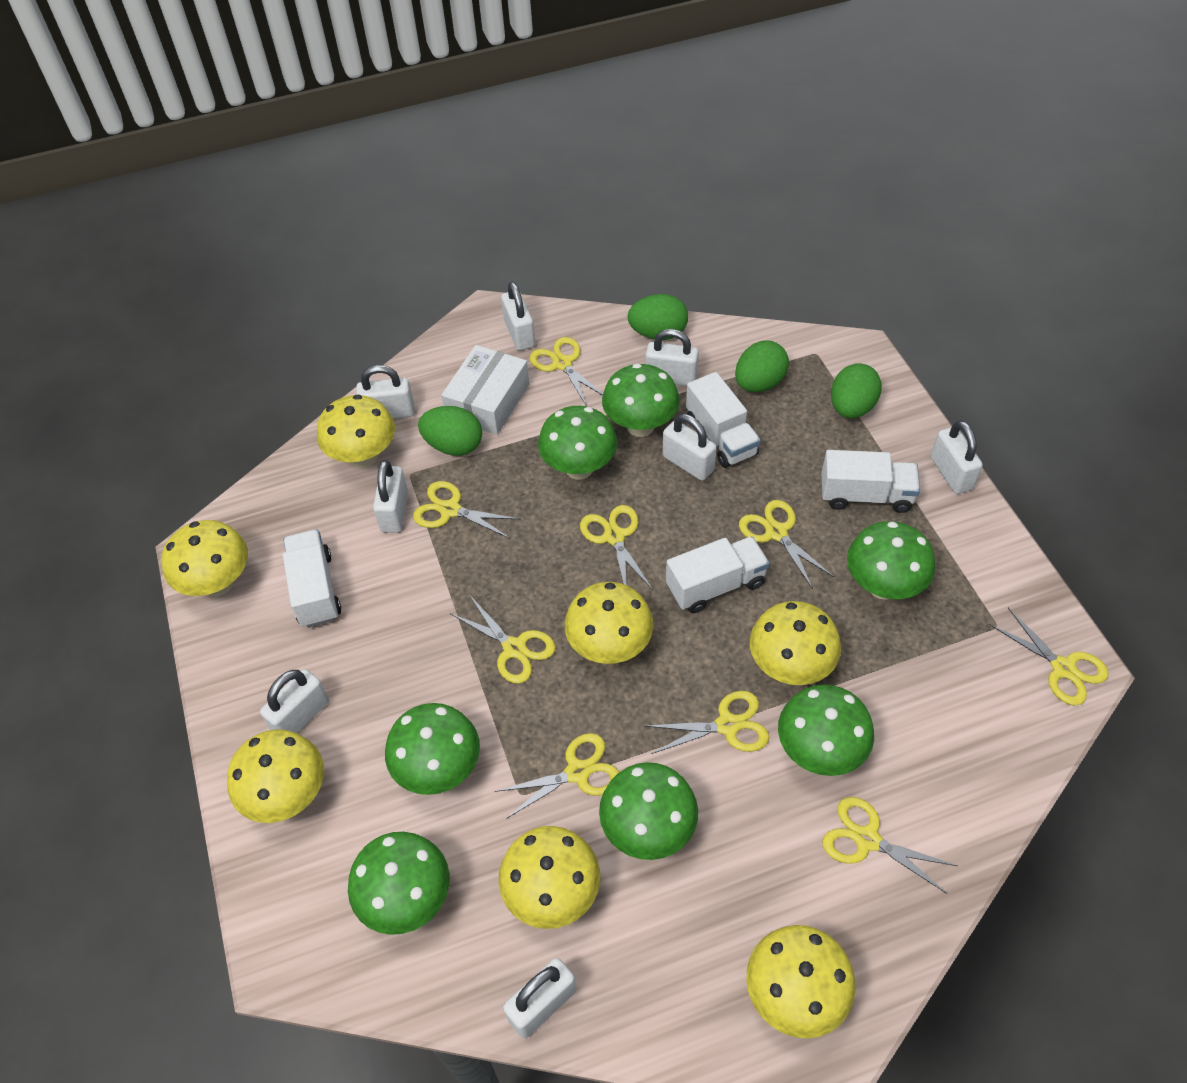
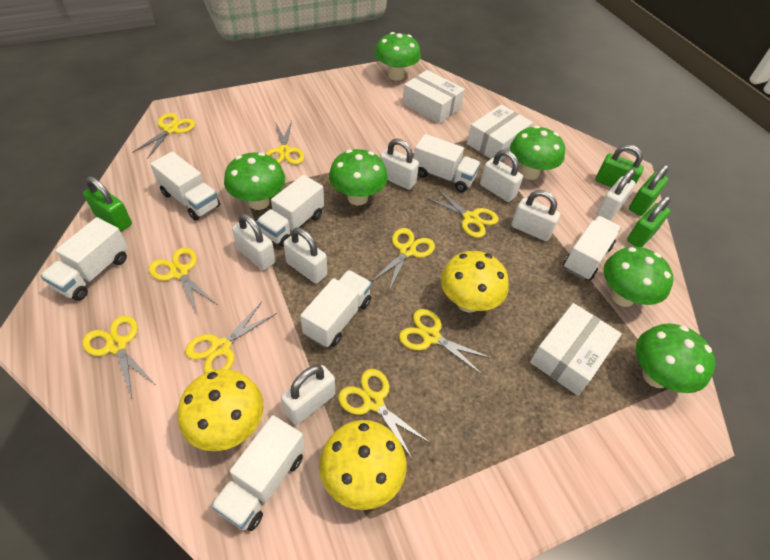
green egg: 4 -> 0
green mushroom: 7 -> 6
green padlock: 0 -> 4
white box: 1 -> 3
white padlock: 8 -> 7
white truck: 4 -> 7
yellow mushroom: 7 -> 3

